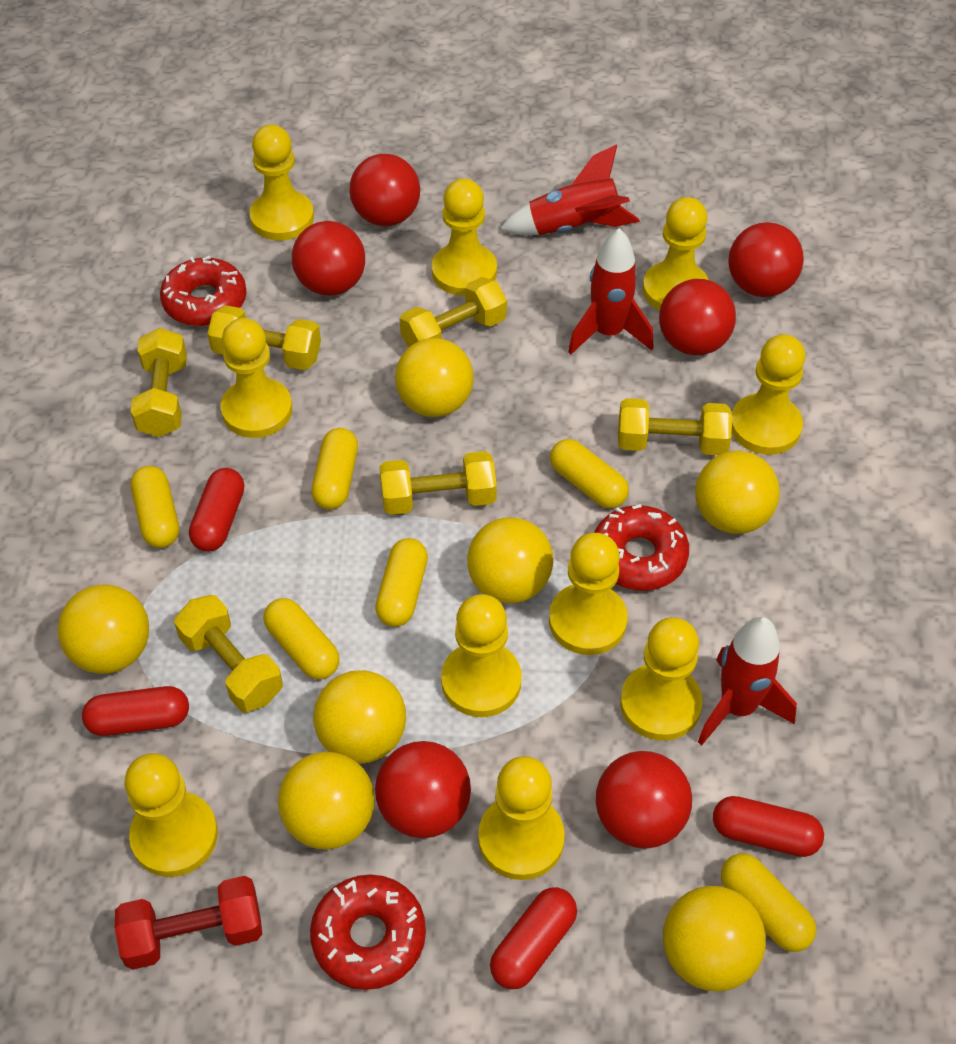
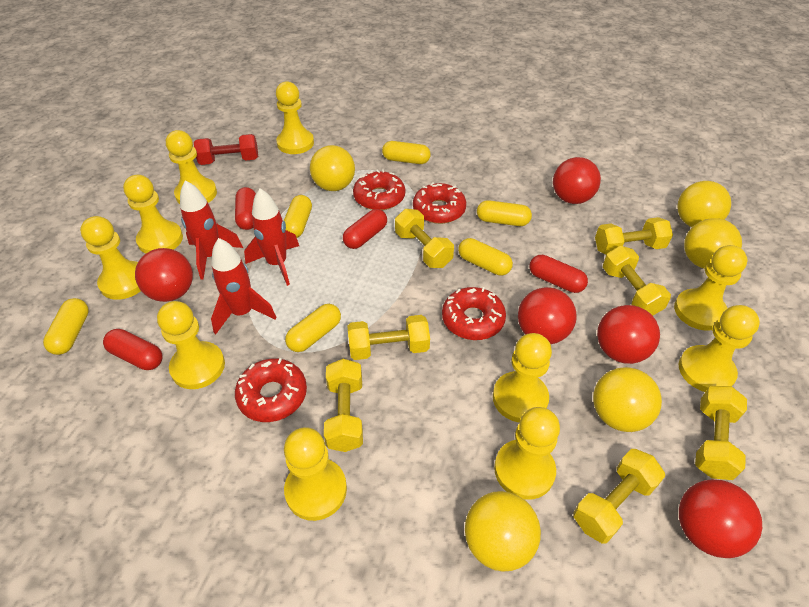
red ball: 6 -> 5
red donut: 3 -> 4
yellow ball: 7 -> 5
yellow dumbbell: 6 -> 7

